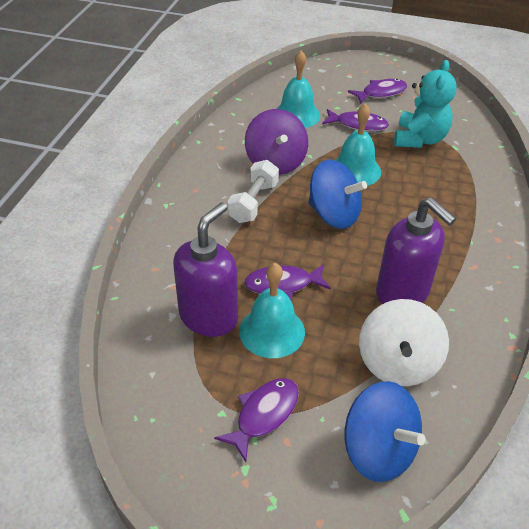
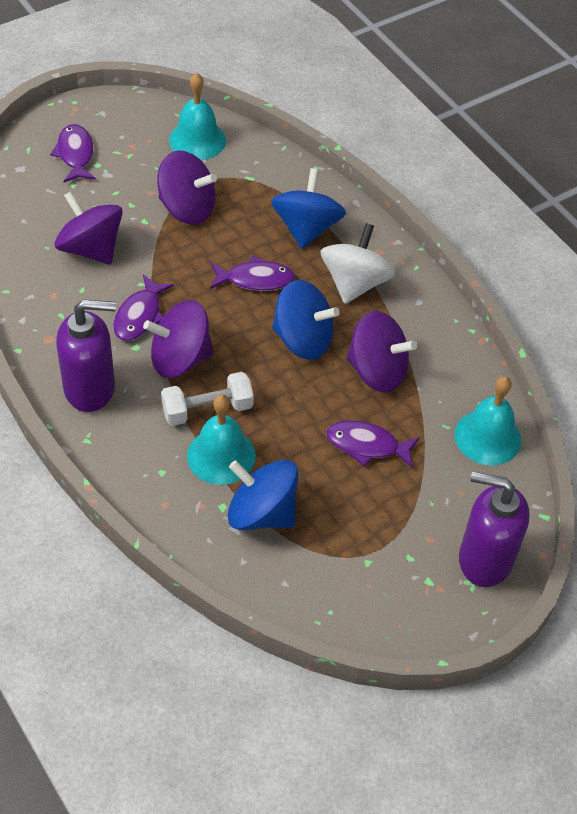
blue spinning top: 2 -> 3
purple spinning top: 1 -> 4
turquoise teddy bear: 1 -> 0

